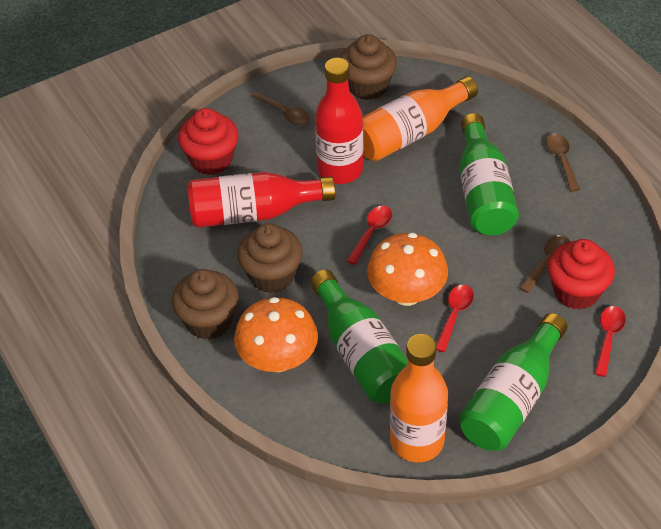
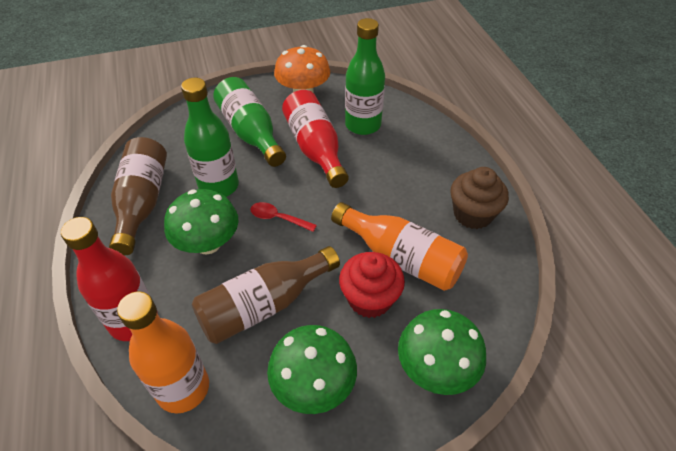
brown bottle: 0 -> 2
brown cupcake: 3 -> 1
brown spoon: 3 -> 0
green mushroom: 0 -> 3
orange mushroom: 2 -> 1
red cupcake: 2 -> 1
red spoon: 3 -> 1

